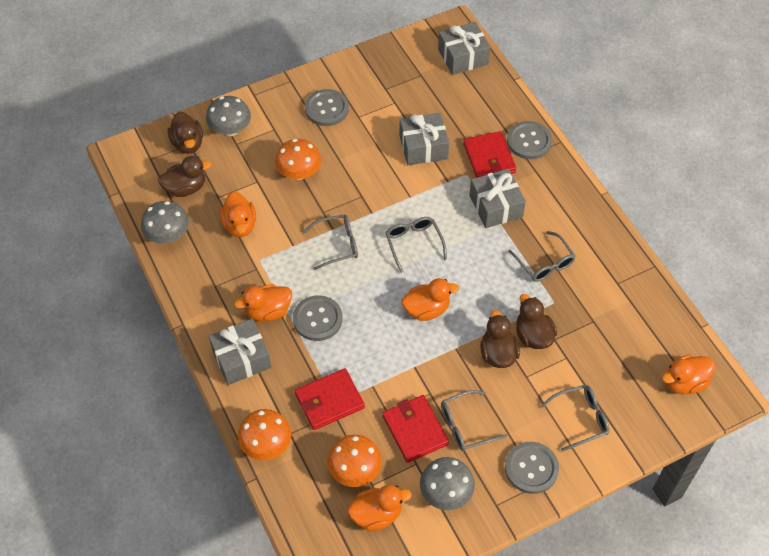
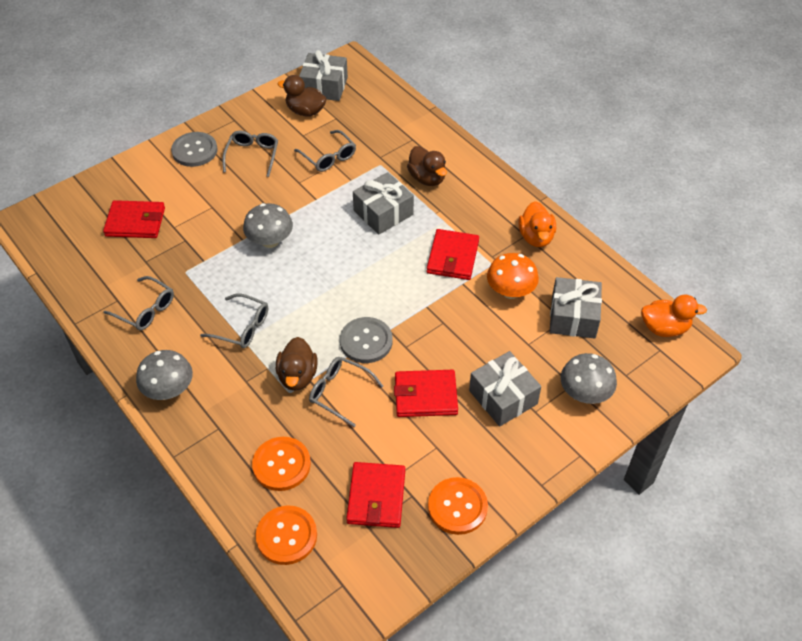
brown duck: 4 -> 3
grey button: 4 -> 2
orange button: 0 -> 3
orange duck: 5 -> 2
orange mushroom: 3 -> 1
red wallet: 3 -> 4

